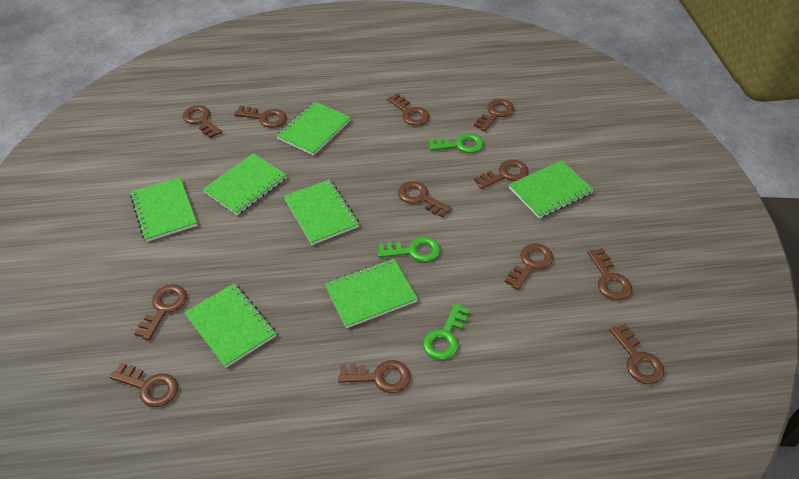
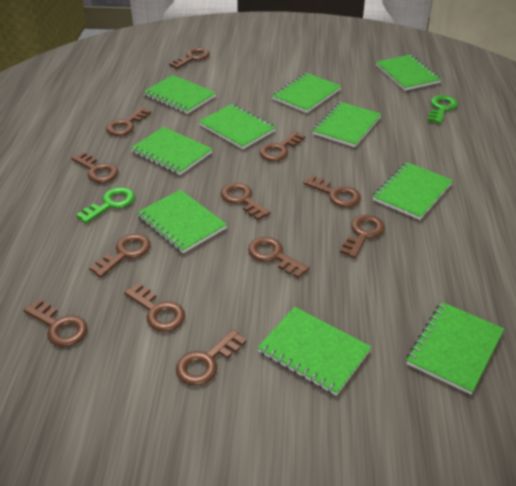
green key: 3 -> 2
green notebook: 7 -> 10

